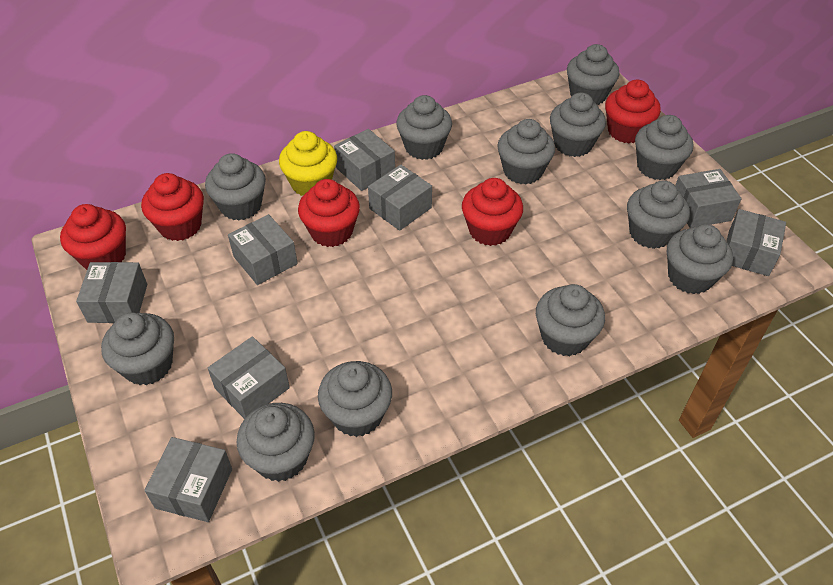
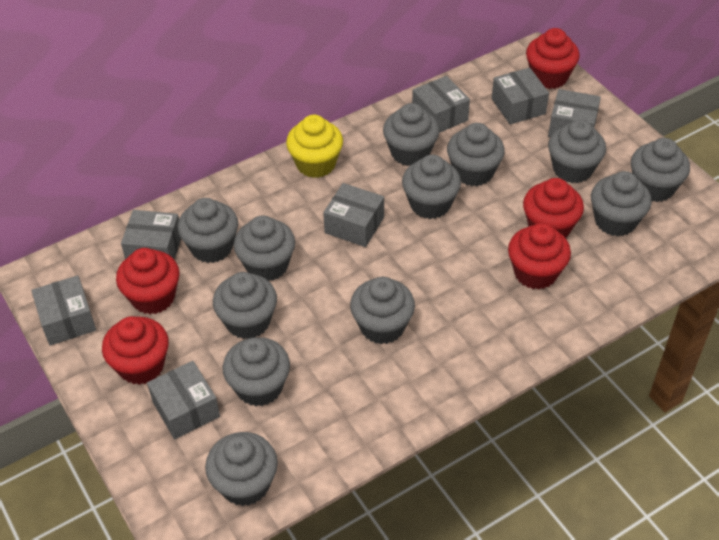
grey box: 8 -> 7

